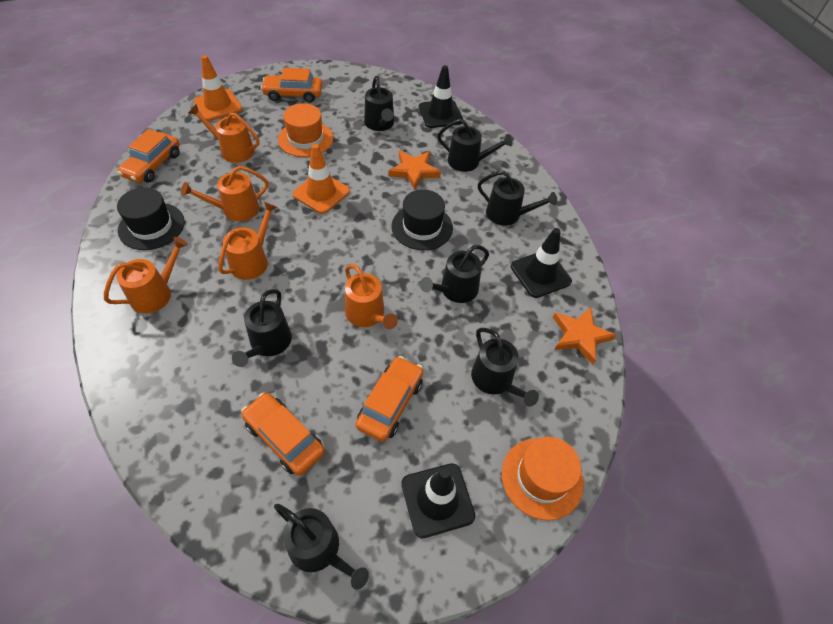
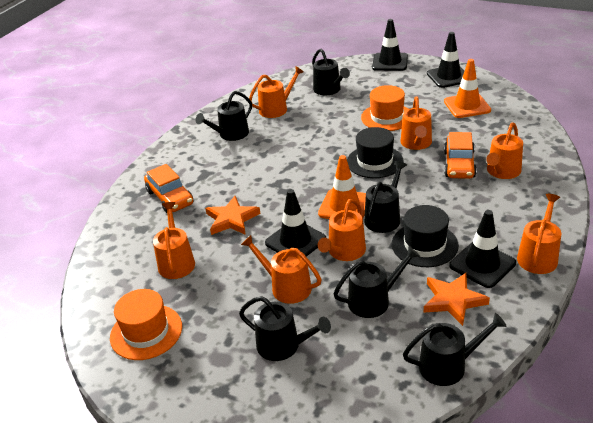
black traffic cone: 3 -> 4
black watering can: 7 -> 6
orange car: 4 -> 2
orange watering can: 5 -> 7

